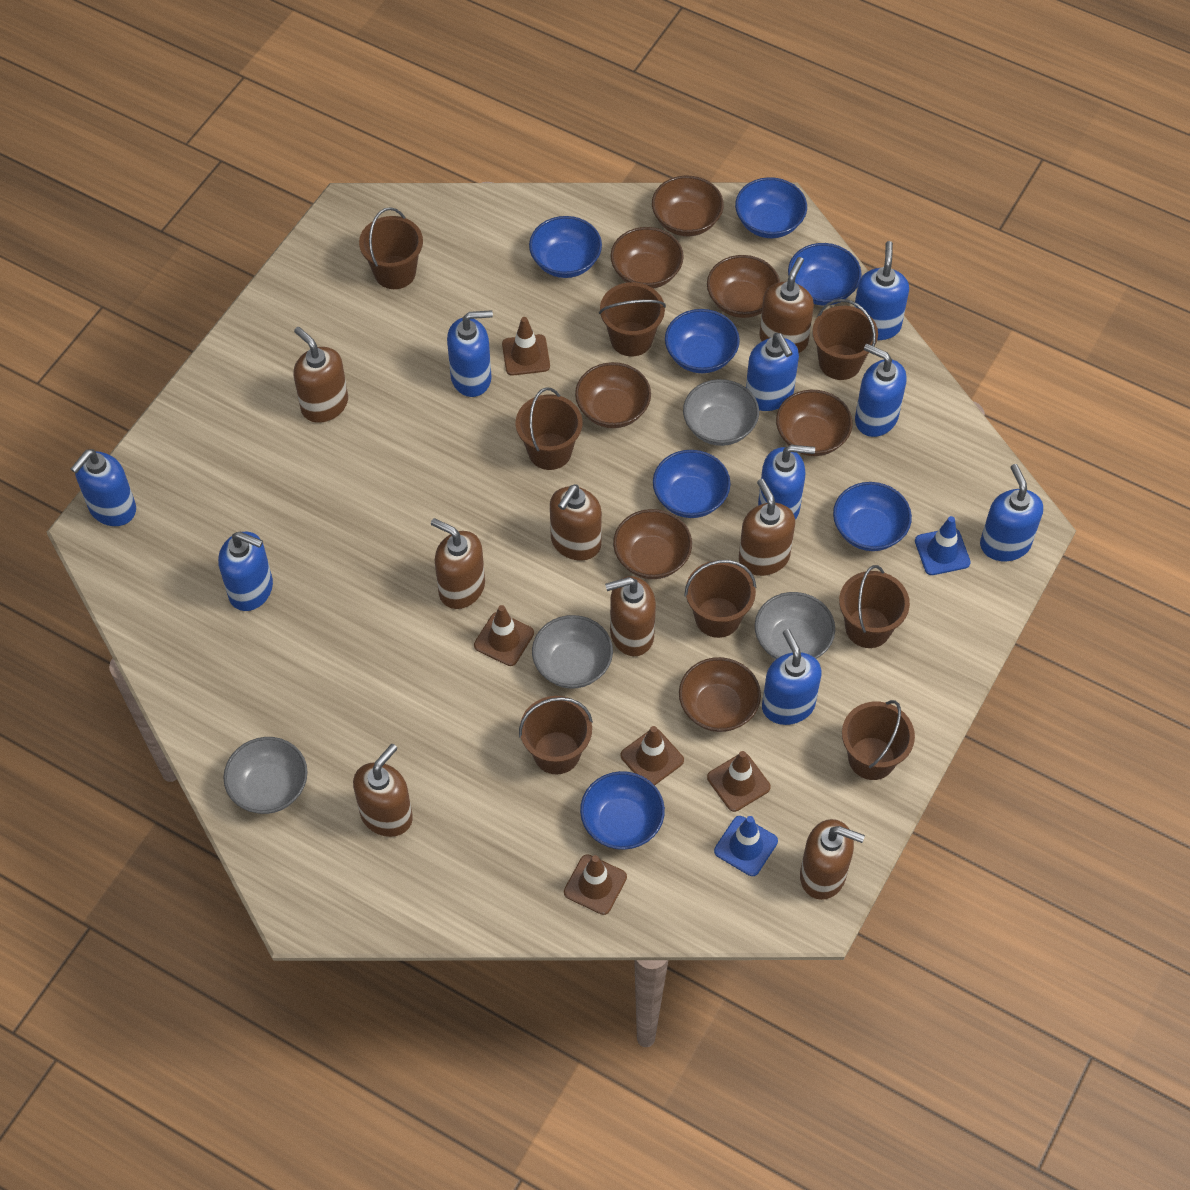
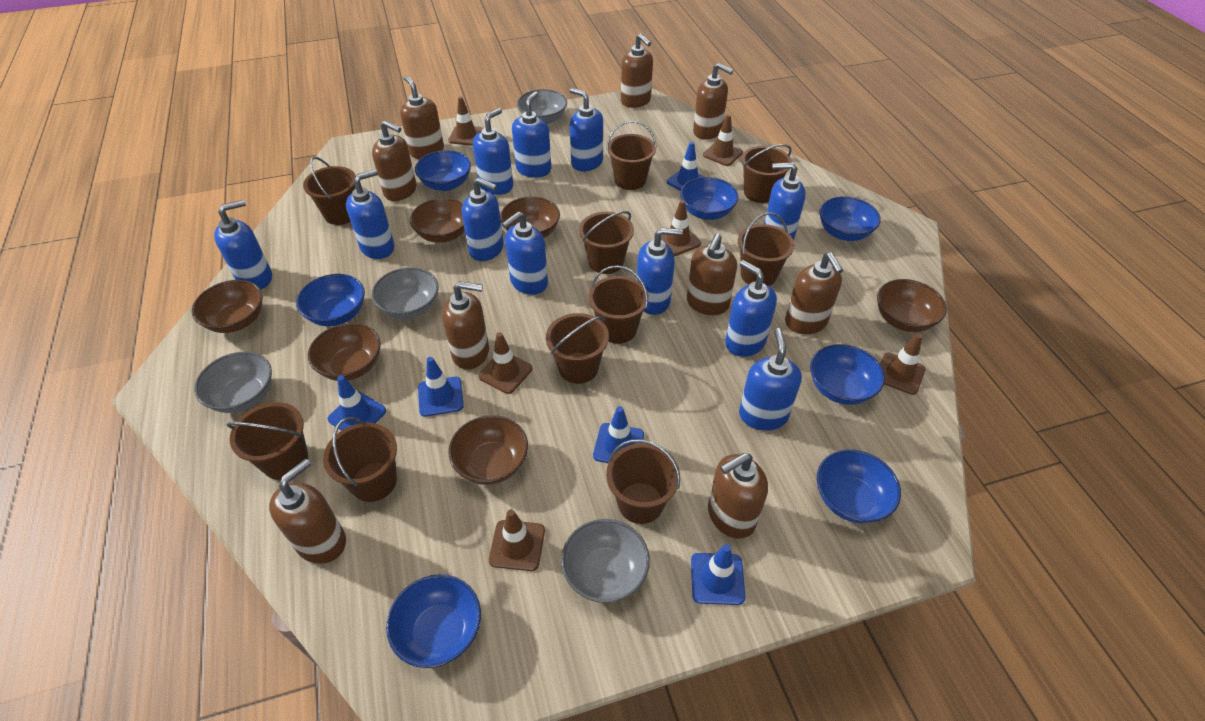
blue soap dispenser: 9 -> 11
blue traffic cone: 2 -> 5
brown bowl: 7 -> 6
brown bucket: 8 -> 10
brown soap dispenser: 8 -> 9
brown traffic cone: 5 -> 6

